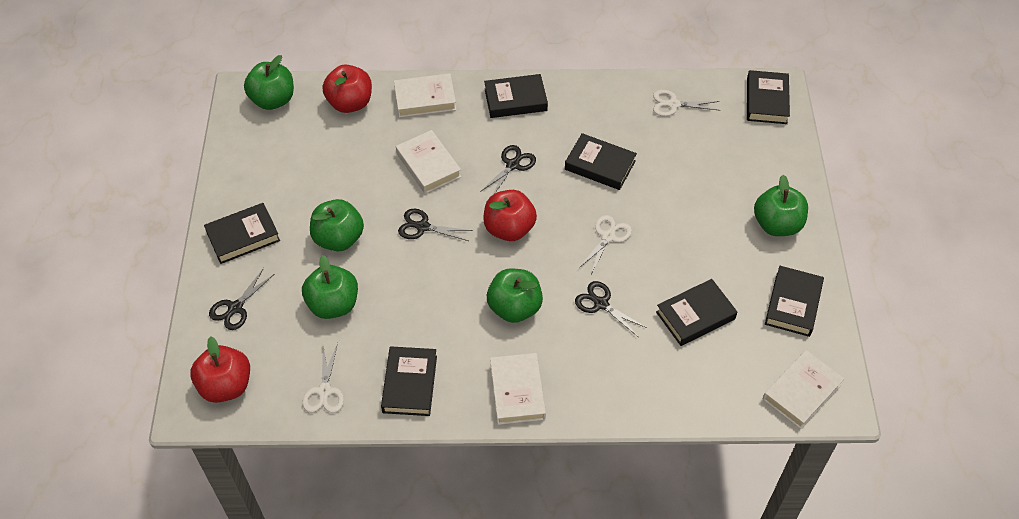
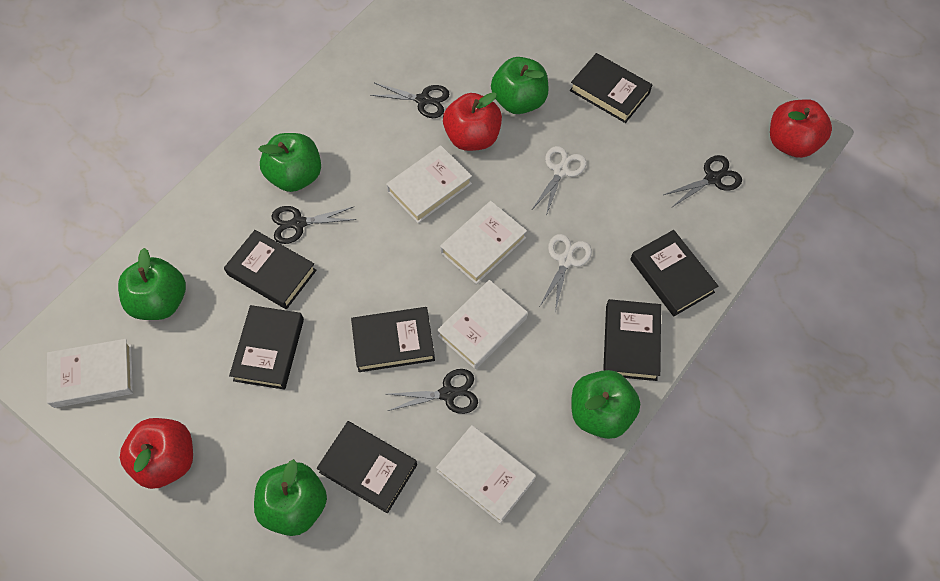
white book: 4 -> 5
white scissors: 3 -> 2

